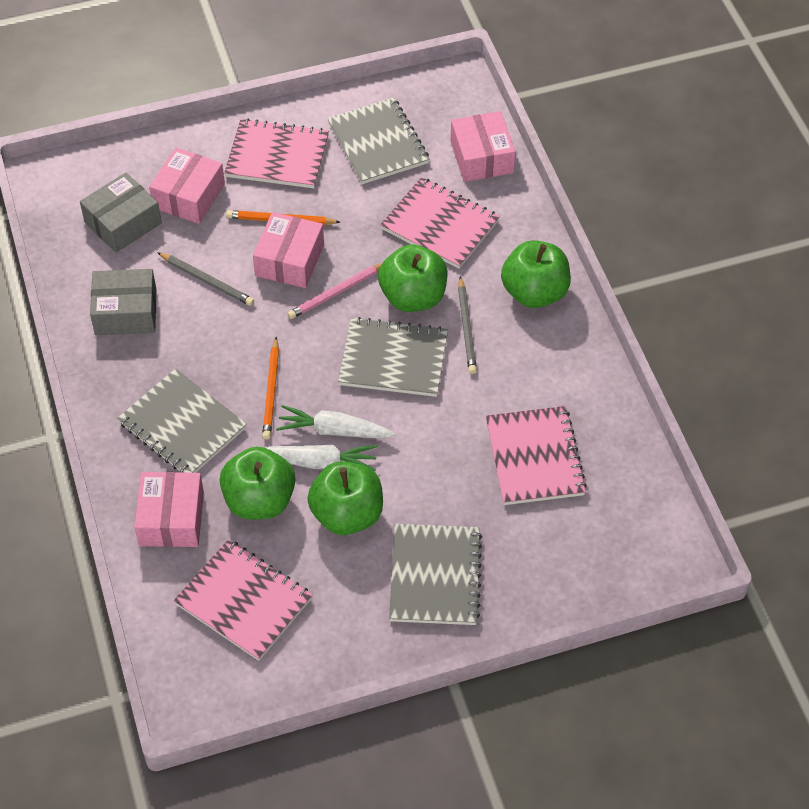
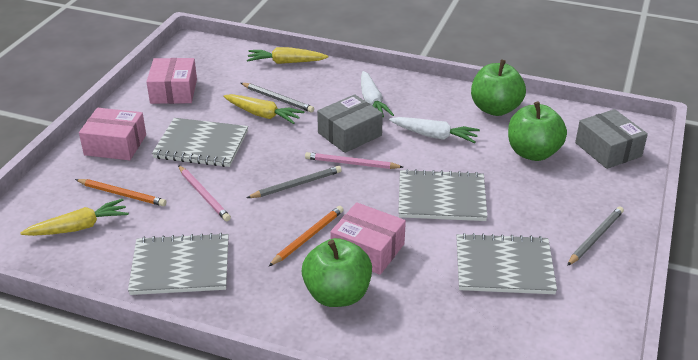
green apple: 4 -> 3
grey pencil: 2 -> 3
pink box: 4 -> 3
pink notebook: 4 -> 0
pink pencil: 1 -> 2
yellow carrot: 0 -> 3

